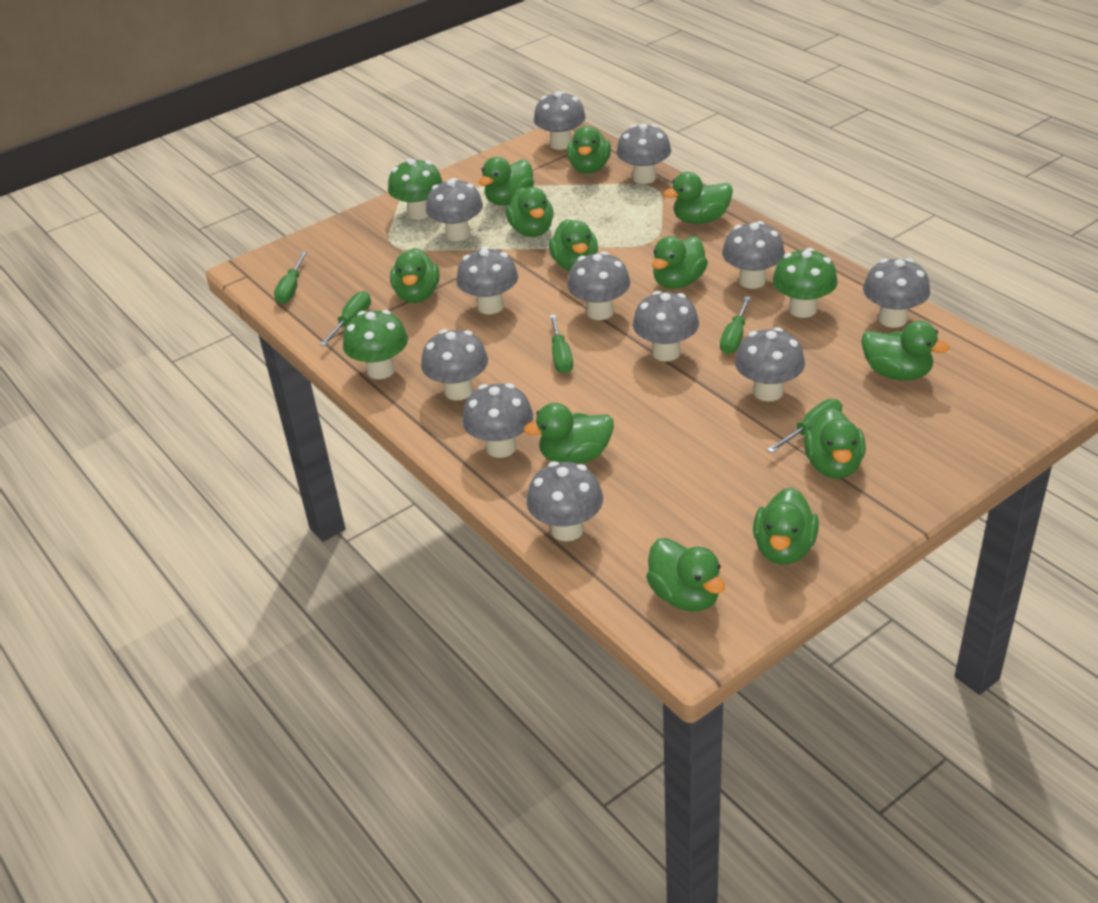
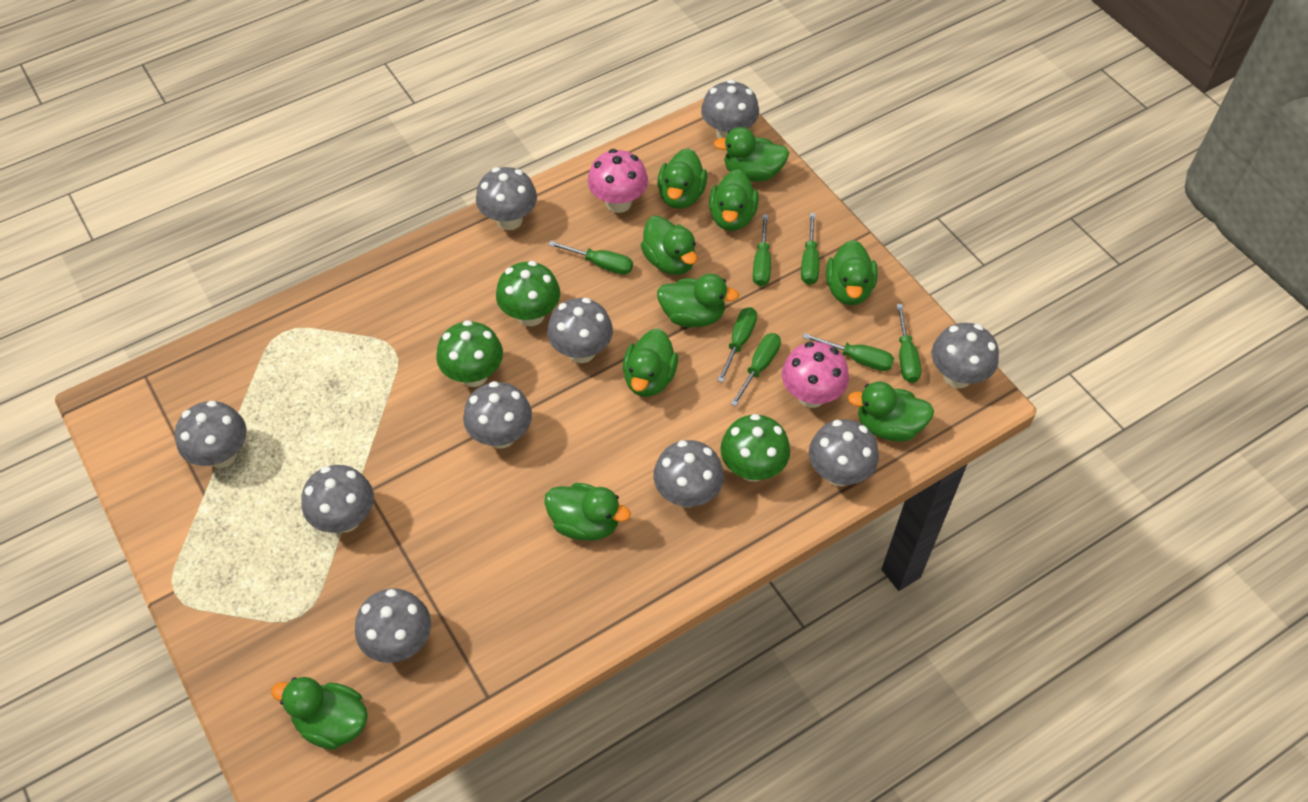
green duck: 12 -> 10
green screwdriver: 5 -> 7
grey mushroom: 12 -> 10
pink mushroom: 0 -> 2

